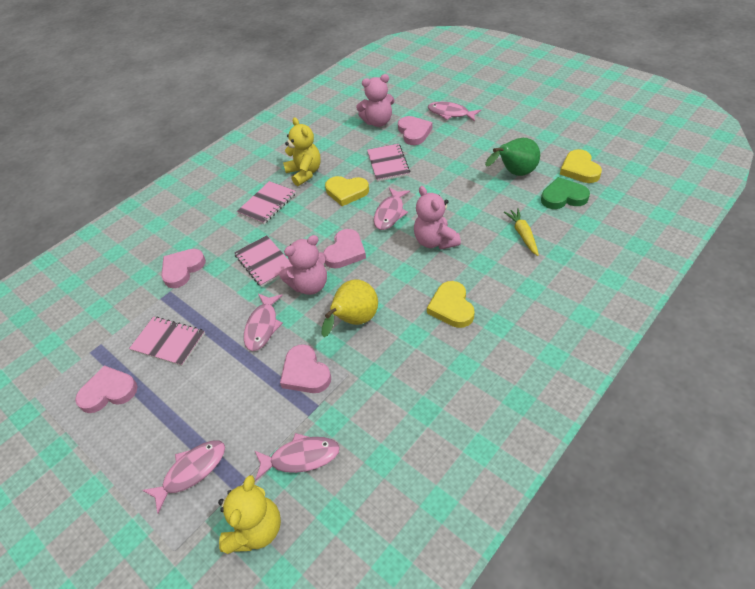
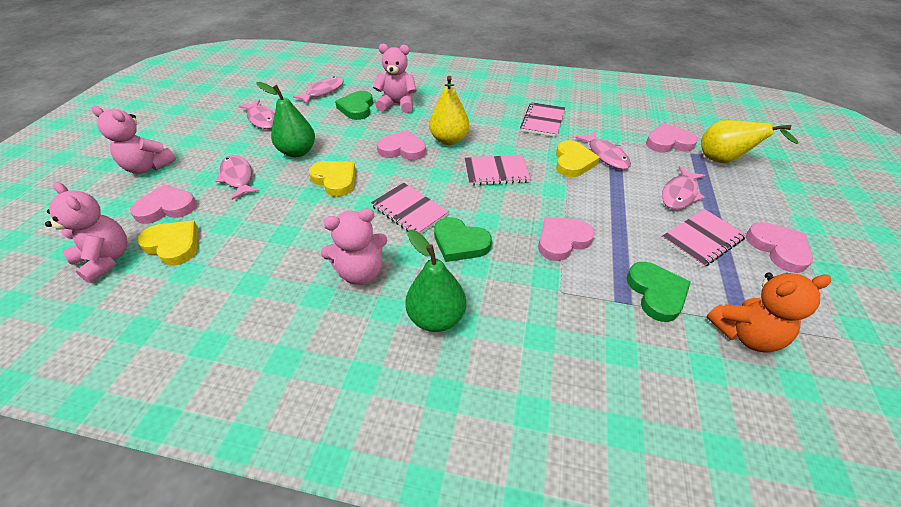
green heart: 1 -> 3
green pear: 1 -> 2
orange teddy bear: 0 -> 1
pink teddy bear: 3 -> 4
yellow carrot: 1 -> 0
yellow pear: 1 -> 2
yellow teddy bear: 2 -> 0

